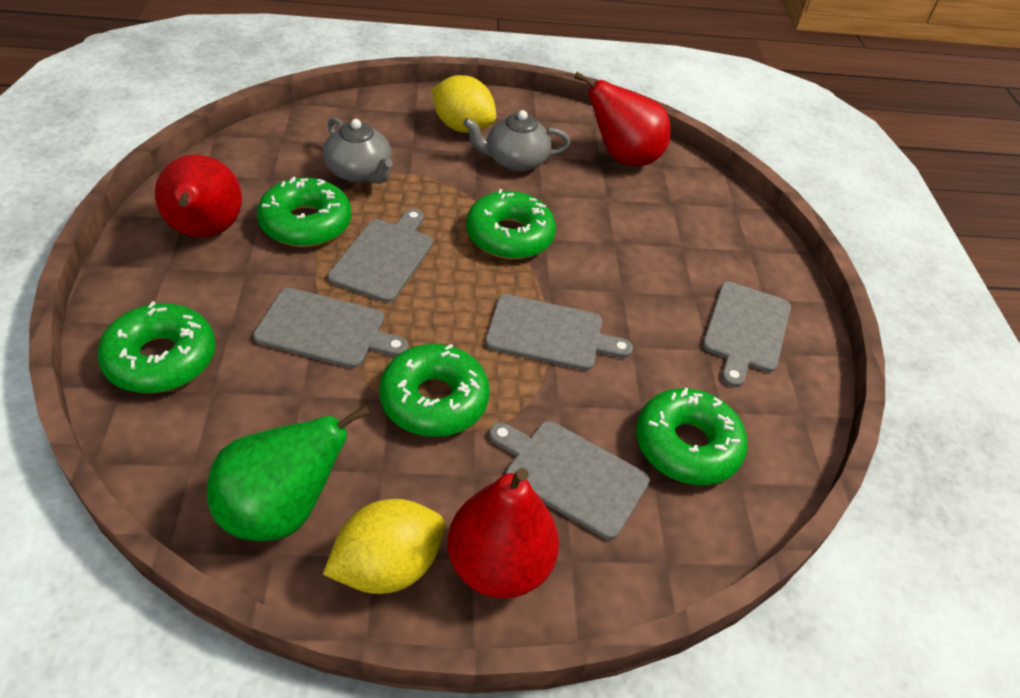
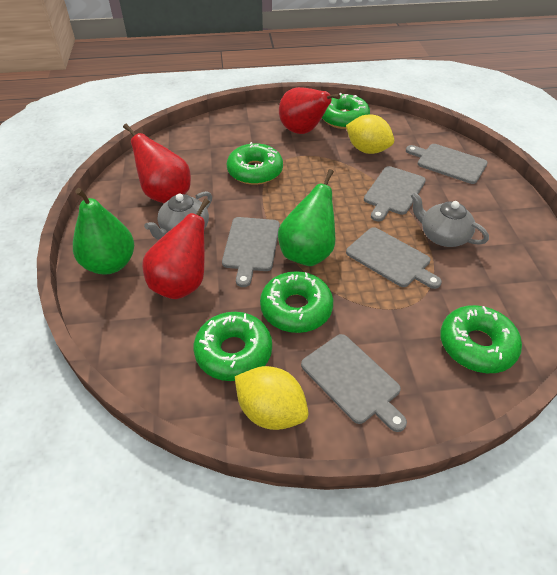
green pear: 1 -> 2

